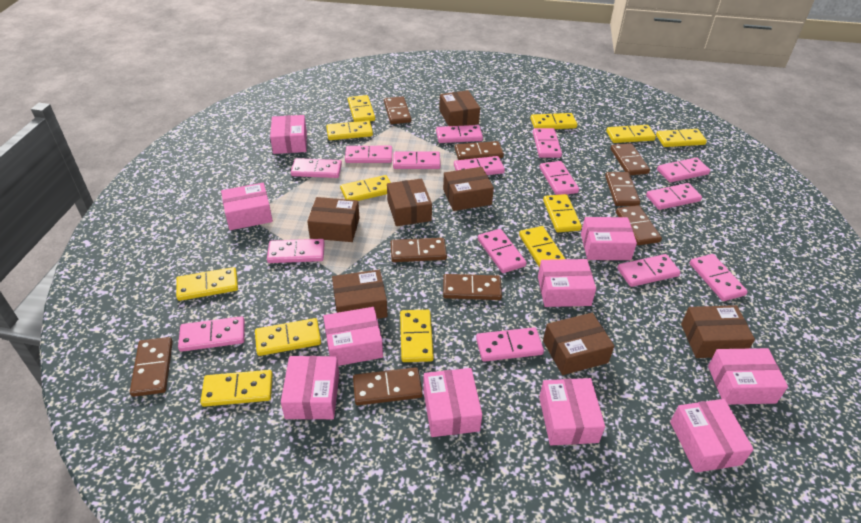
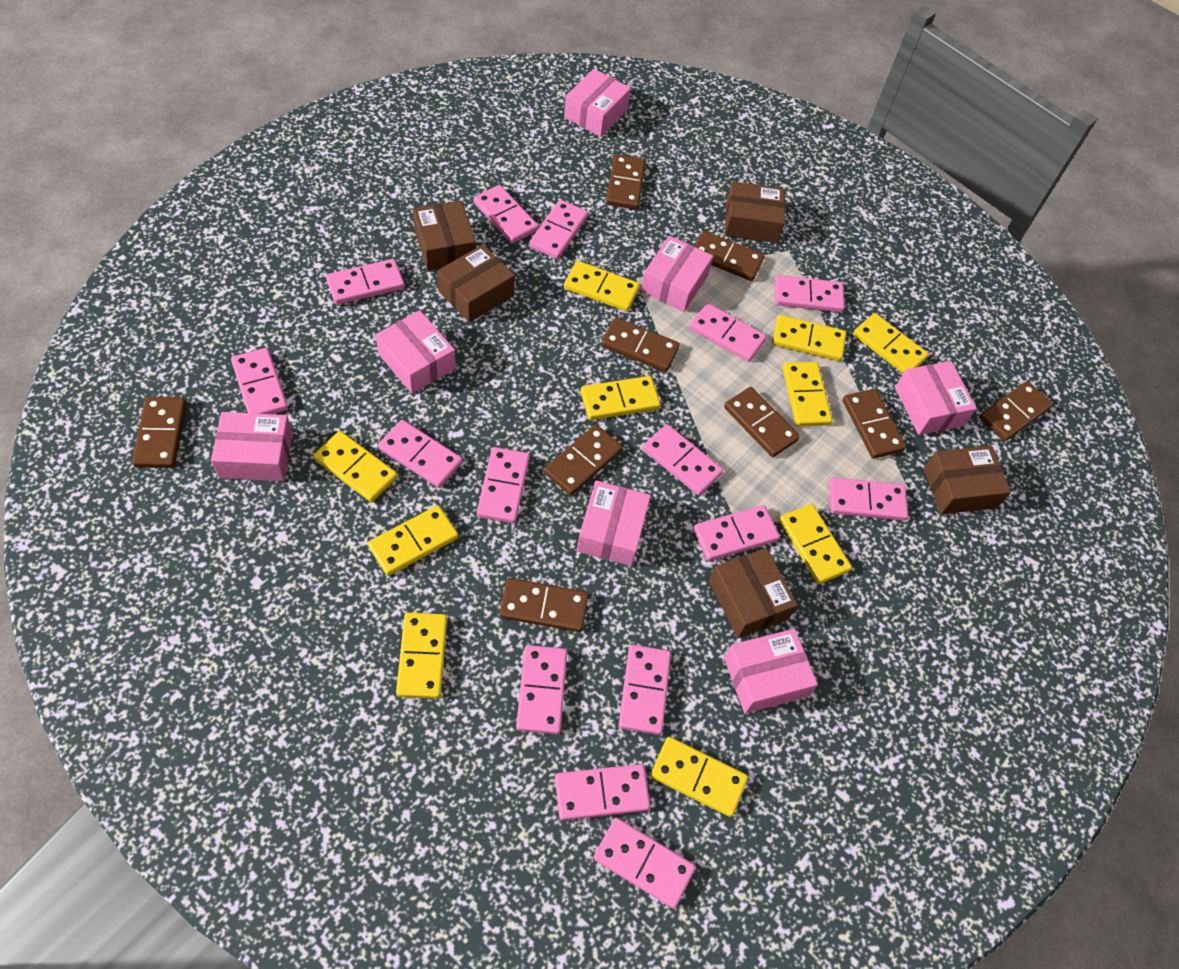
brown box: 7 -> 5
pink box: 10 -> 7
yellow domino: 12 -> 10

